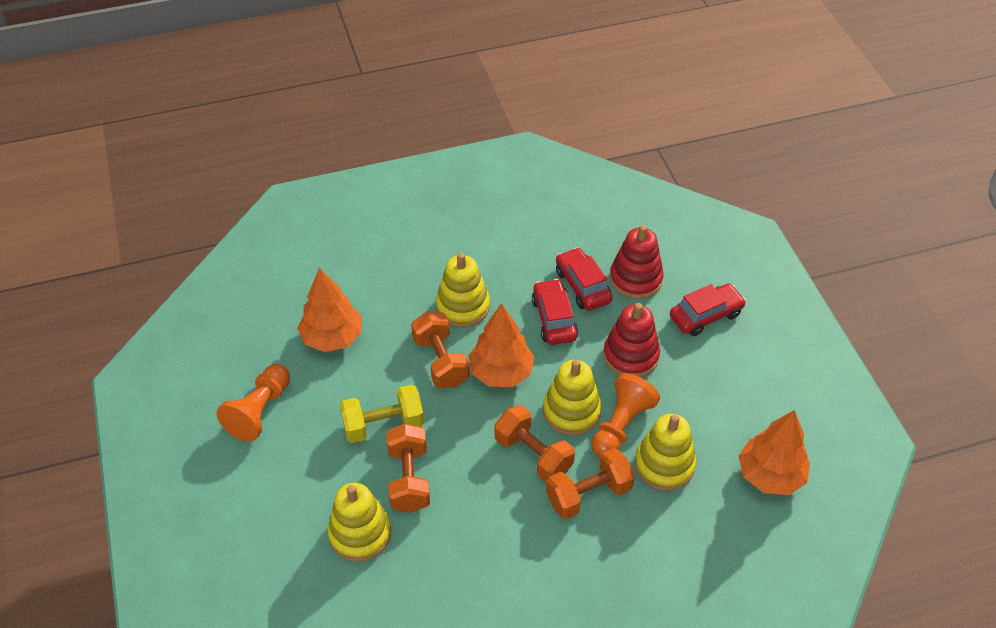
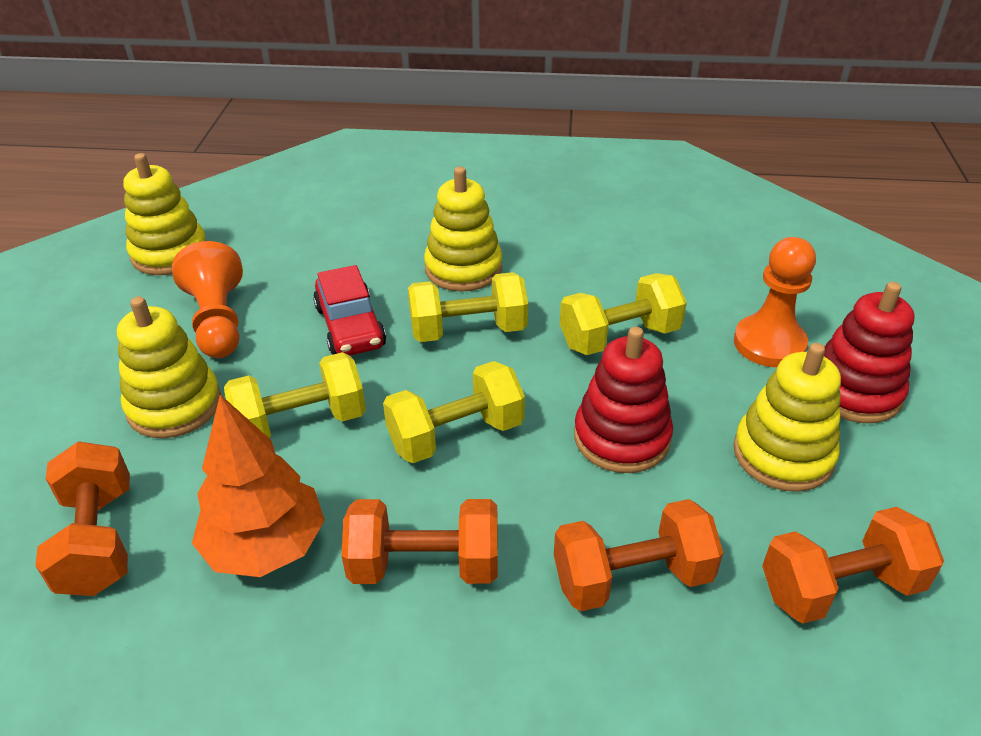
orange tree: 3 -> 1
red car: 3 -> 1
yellow dumbbell: 1 -> 4

